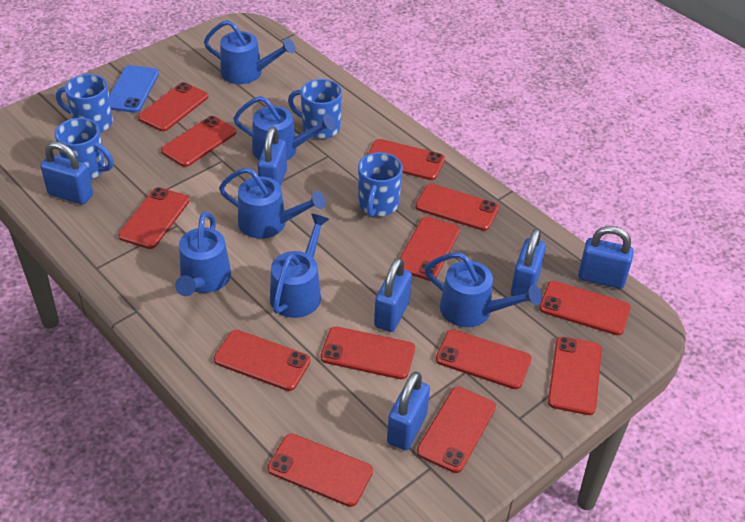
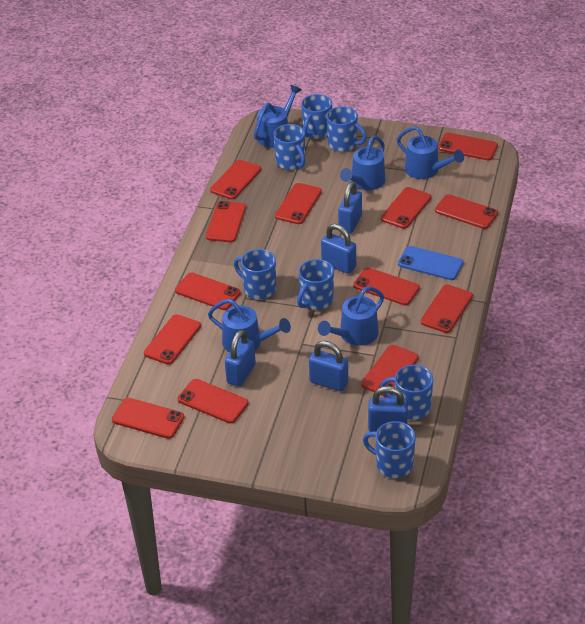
blue mug: 4 -> 7
blue padlock: 6 -> 5
blue watering can: 6 -> 5

